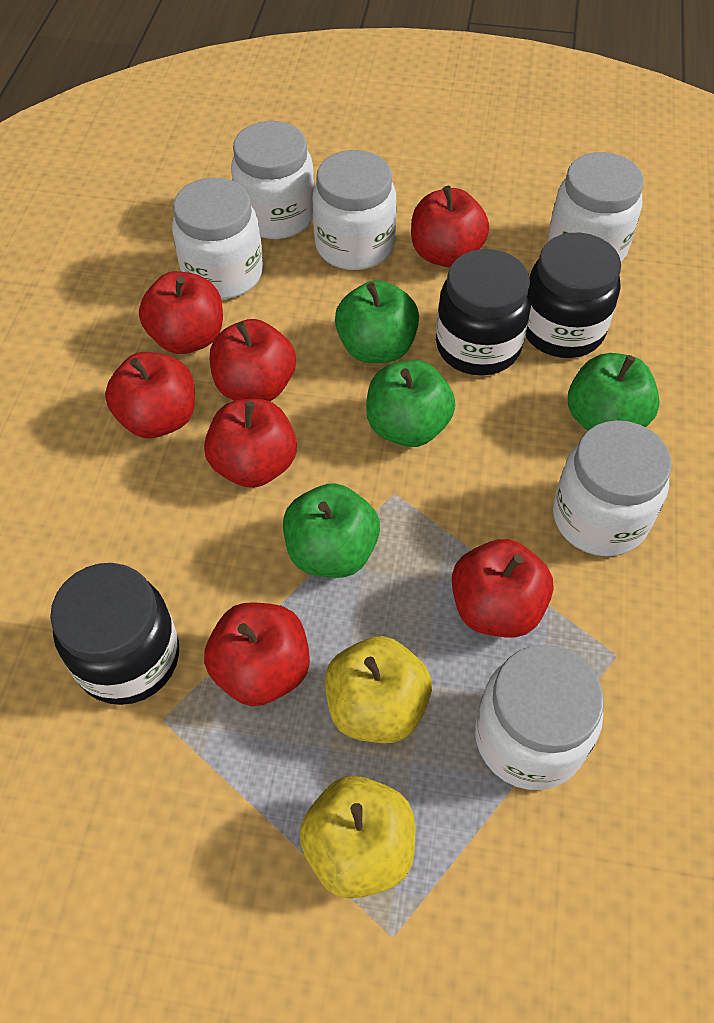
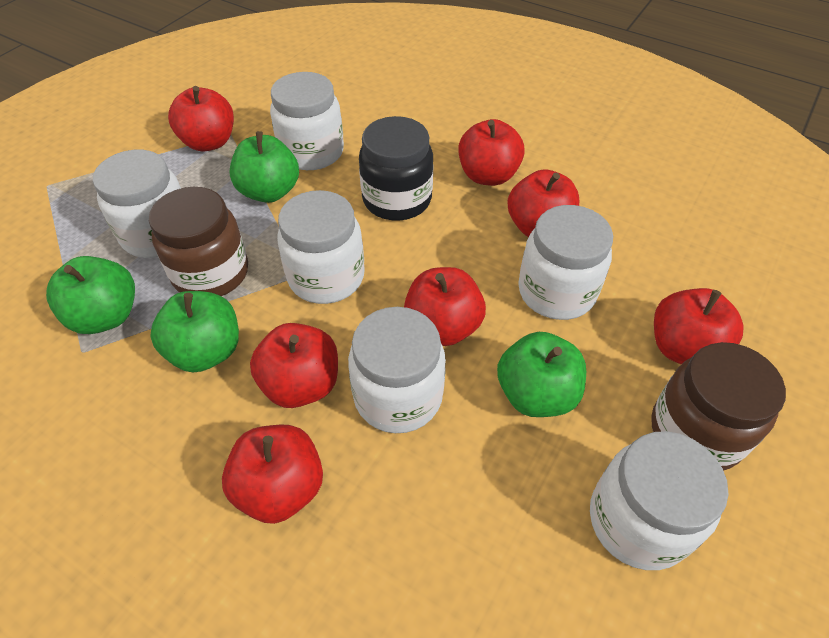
black jar: 3 -> 1
brown jar: 0 -> 2
yellow apple: 2 -> 0

